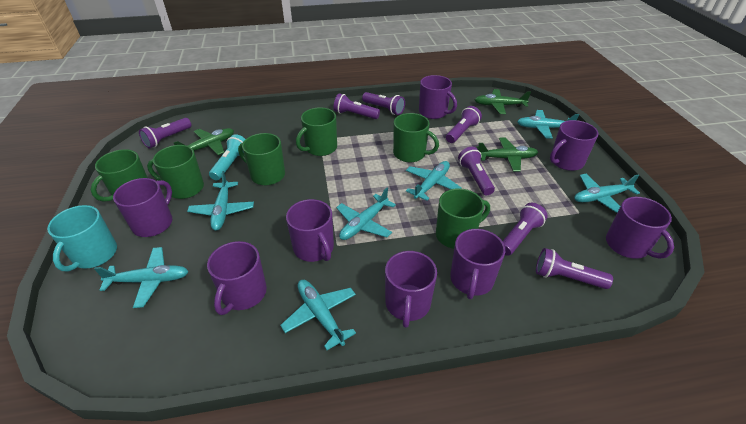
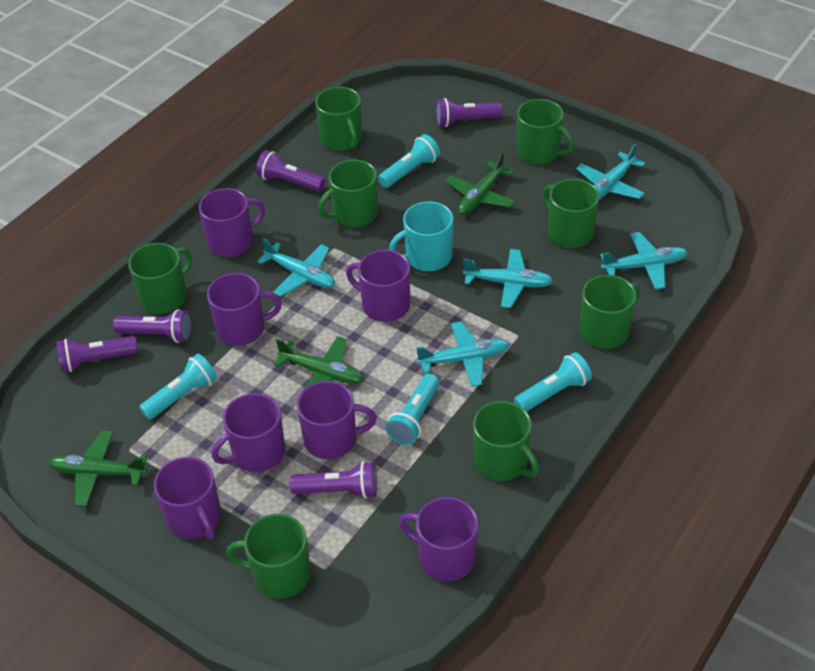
green mug: 6 -> 8
purple flashlight: 7 -> 5
purple mug: 8 -> 7
turquoise flashlight: 1 -> 4
turquoise plane: 7 -> 5

